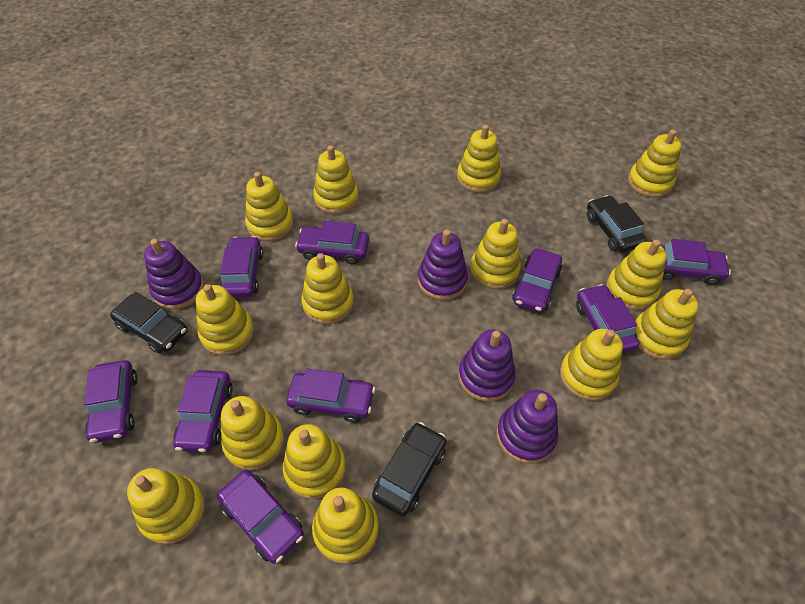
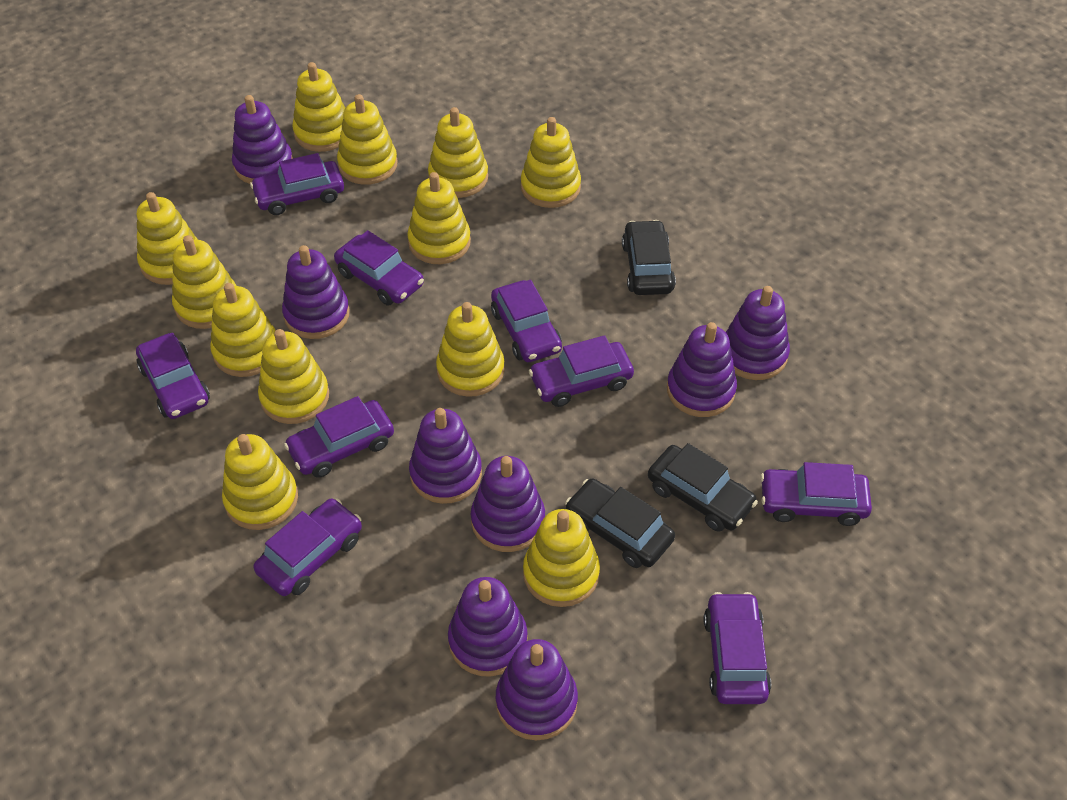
purple stacking toy: 4 -> 8
yellow stacking toy: 14 -> 12

